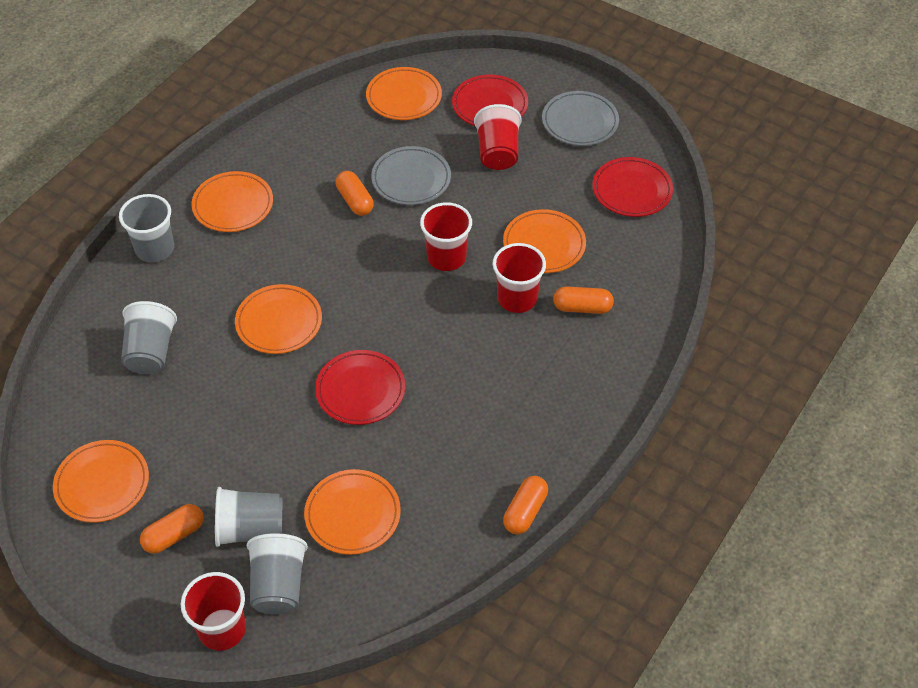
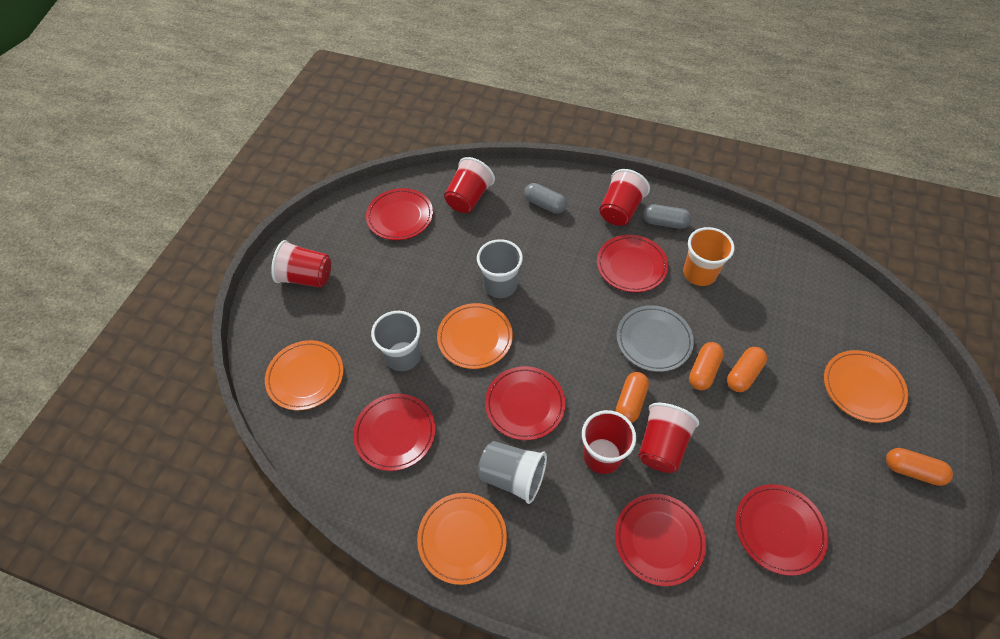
grey capsule: 0 -> 2
grey cup: 4 -> 3
grey plate: 2 -> 1
orange cup: 0 -> 1
orange plate: 6 -> 4
red cup: 4 -> 5
red plate: 3 -> 6

